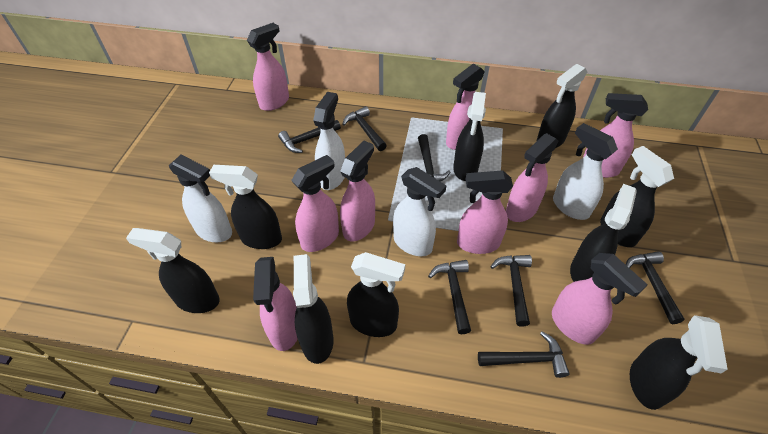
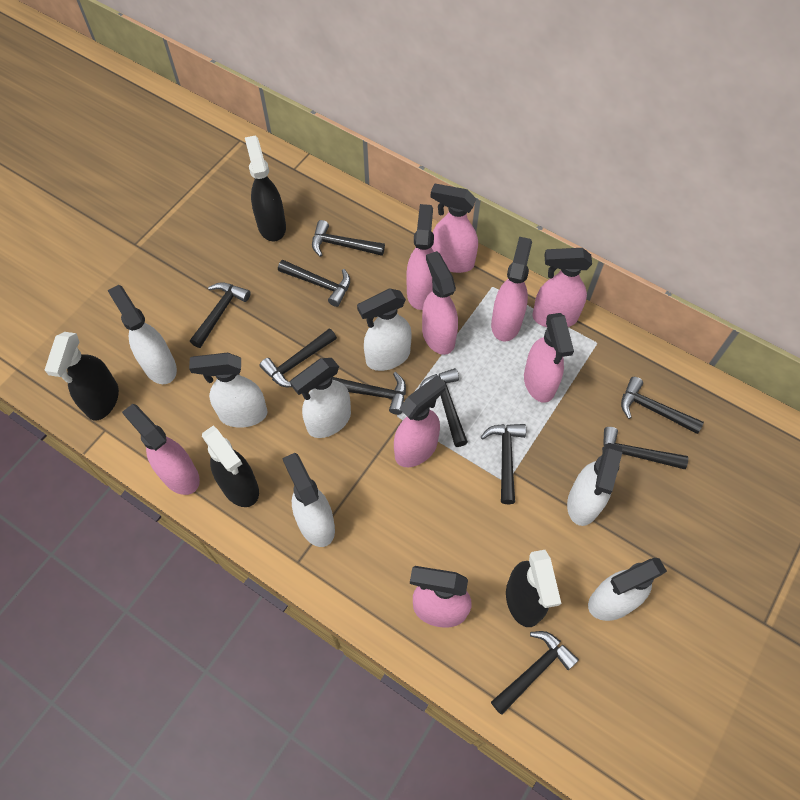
black hammer: 7 -> 10
black spray bottle: 9 -> 4
white spray bottle: 4 -> 7

